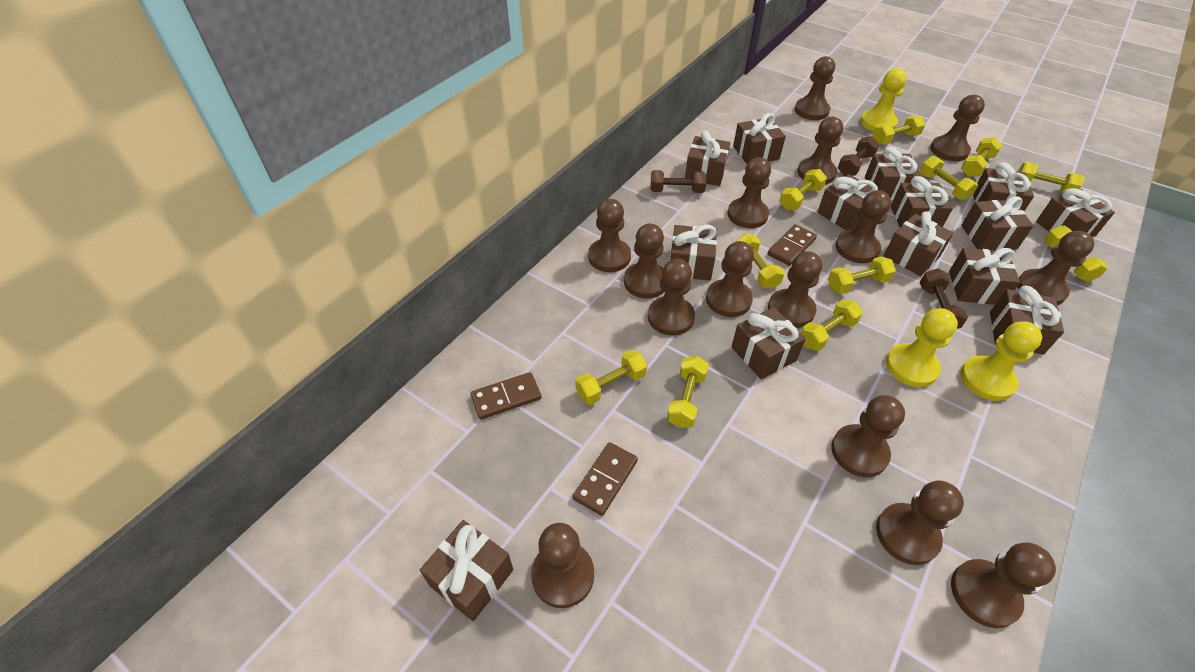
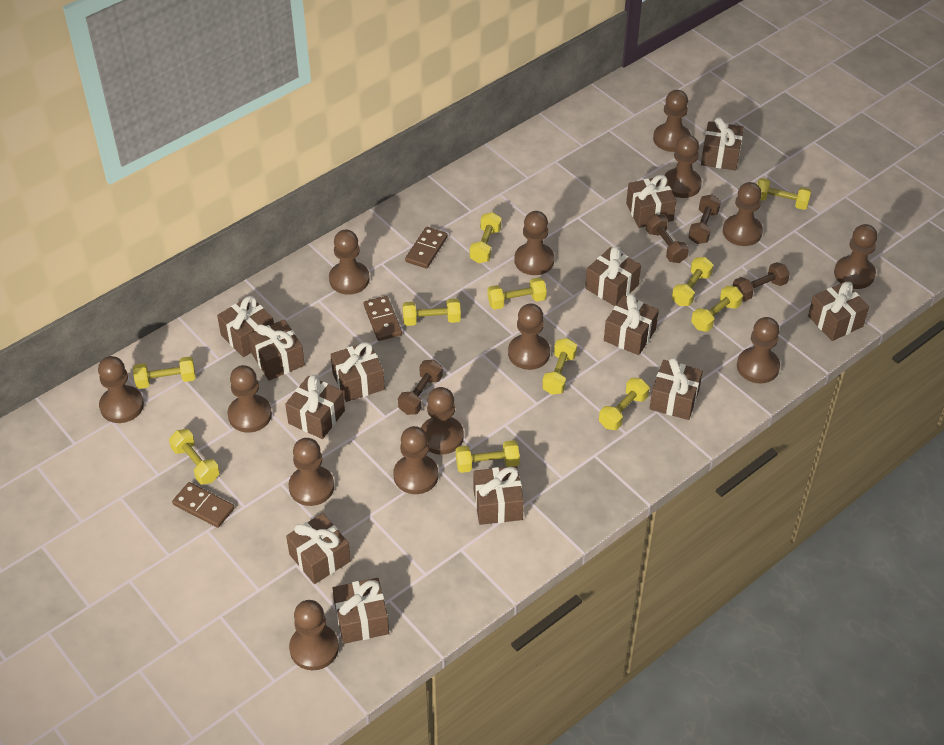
brown dumbbell: 3 -> 4
brown gift: 14 -> 13
brown pawn: 15 -> 14
yellow pawn: 3 -> 0

